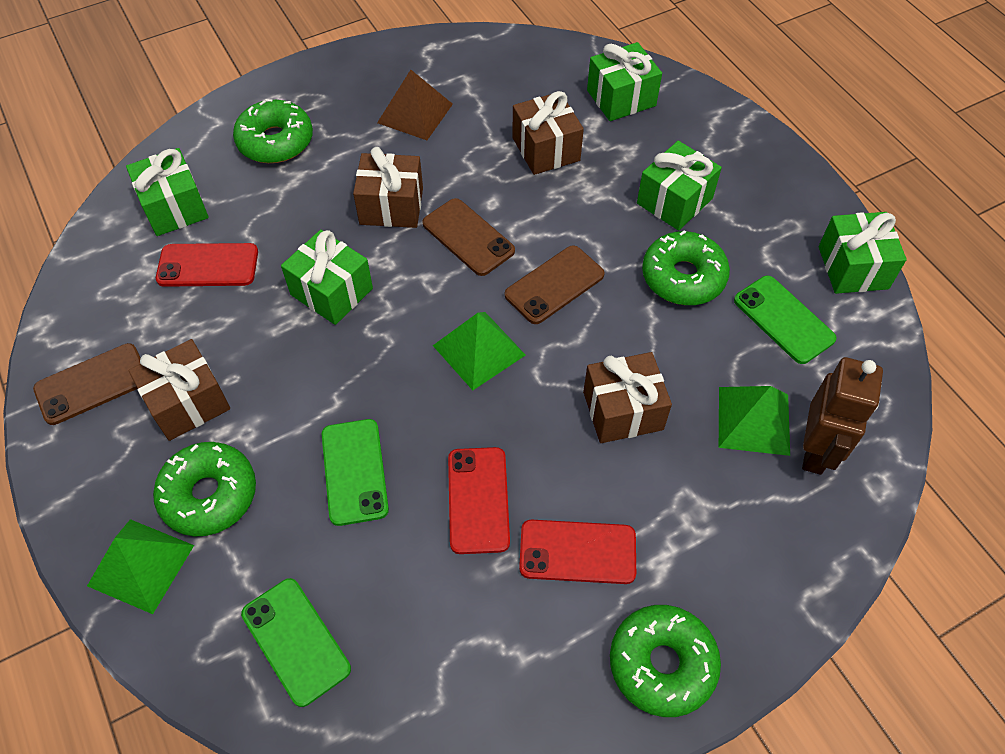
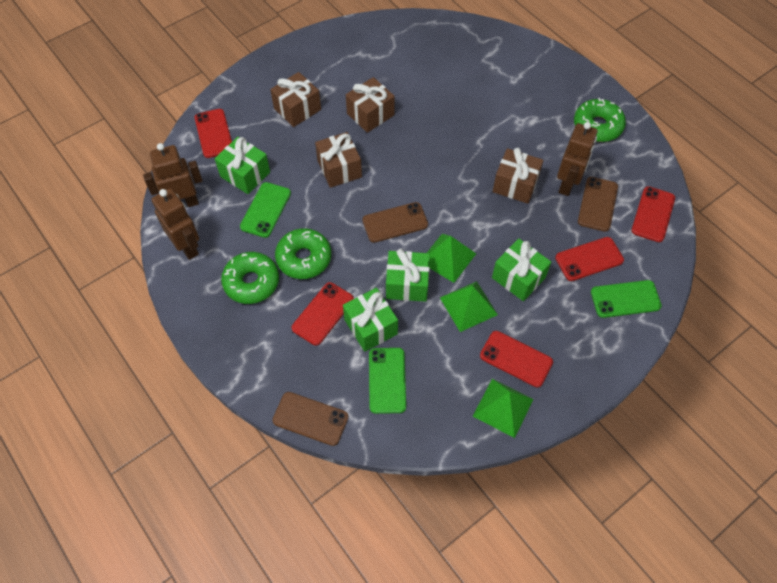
brown pyramid: 1 -> 0
brown robot: 1 -> 3
green donut: 4 -> 3
green gift: 5 -> 4
red phone: 3 -> 5

